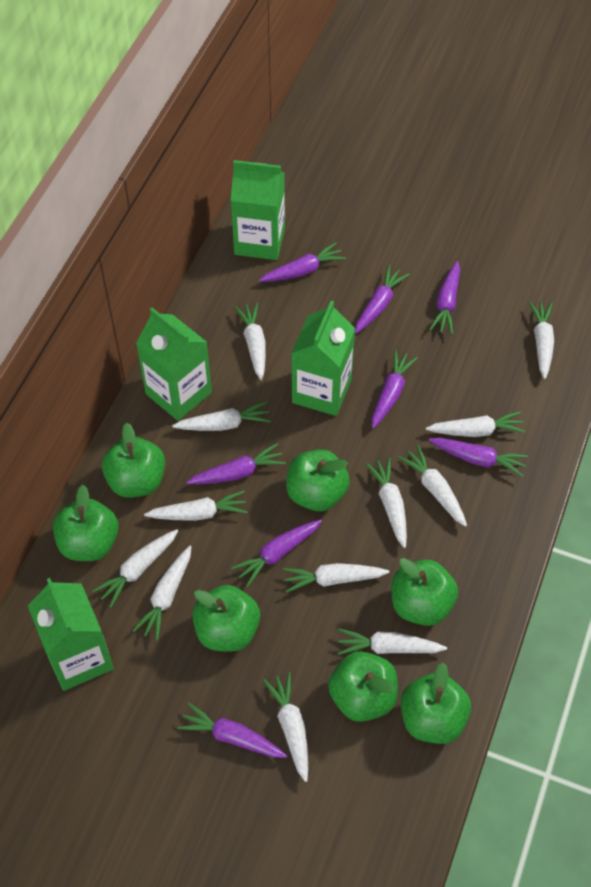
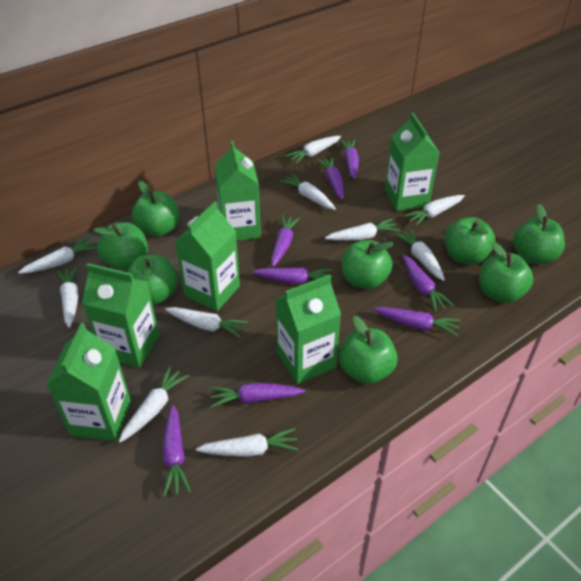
green apple: 7 -> 8
green carton: 4 -> 6
white carrot: 12 -> 10

